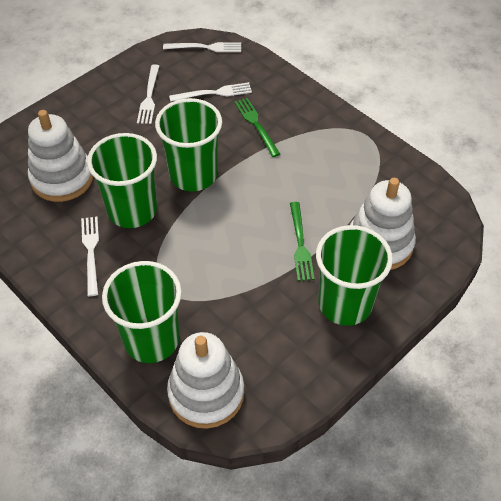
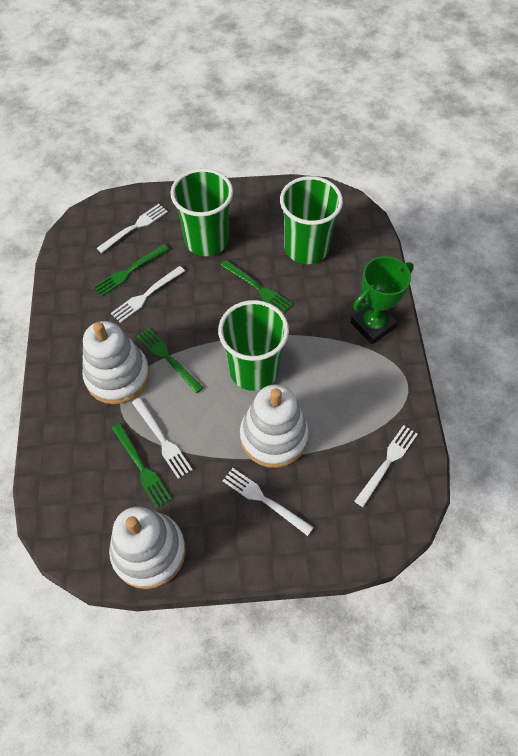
green cup: 4 -> 3
green fork: 2 -> 4
green trophy: 0 -> 1
white fork: 4 -> 5

